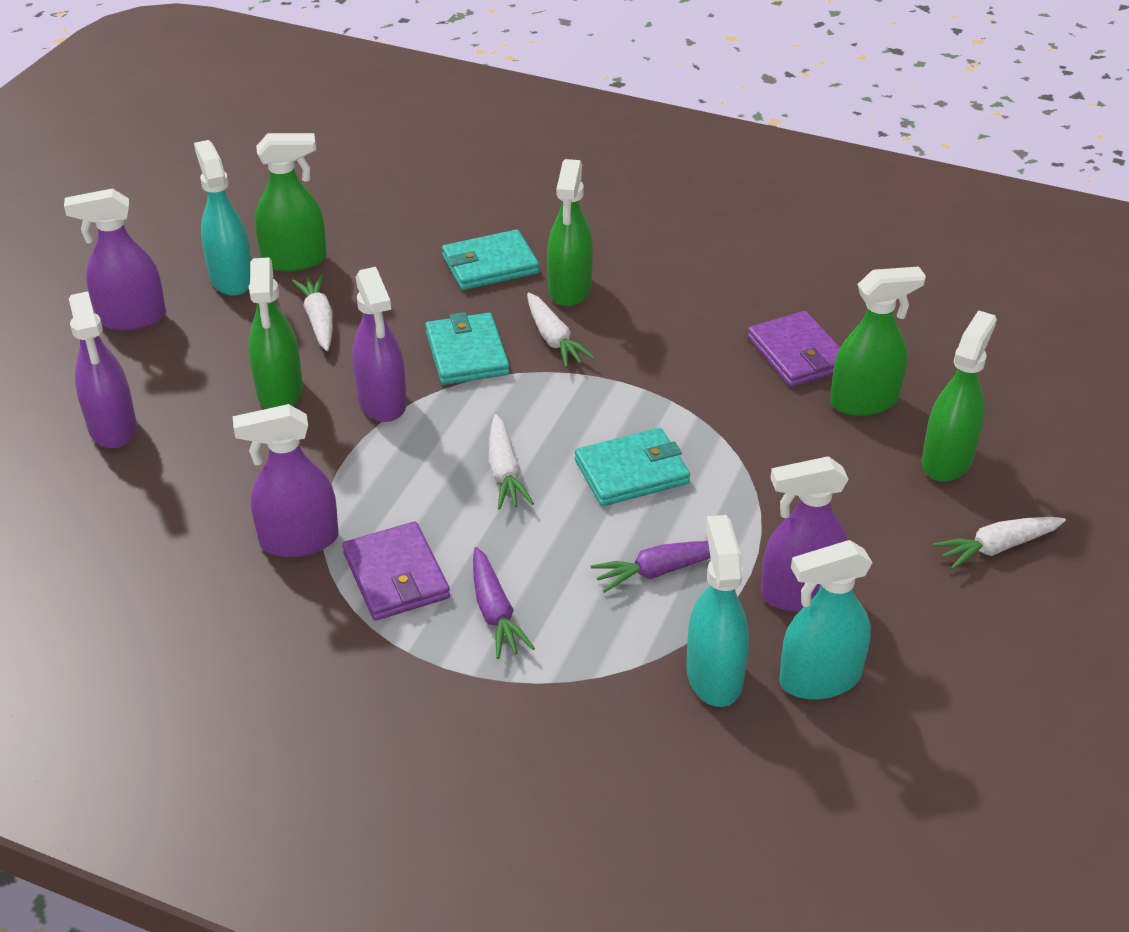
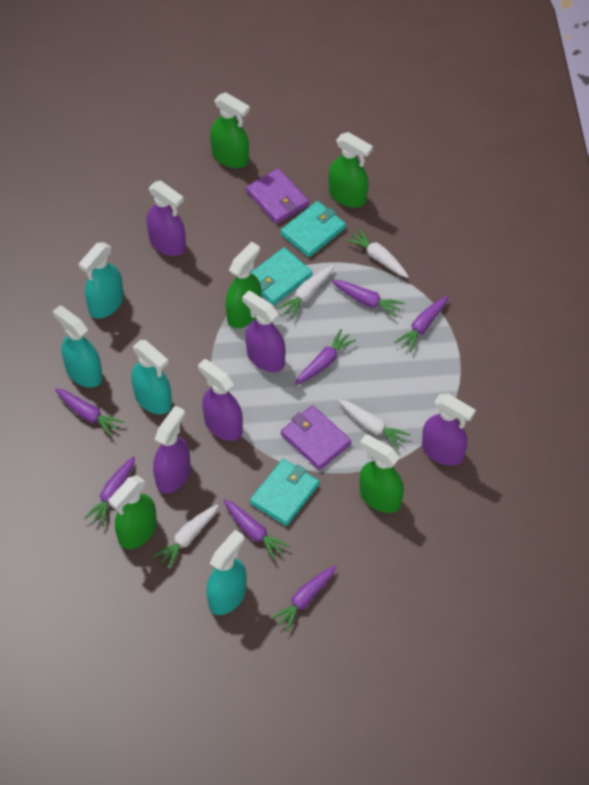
purple carrot: 2 -> 7
turquoise spray bottle: 3 -> 4

